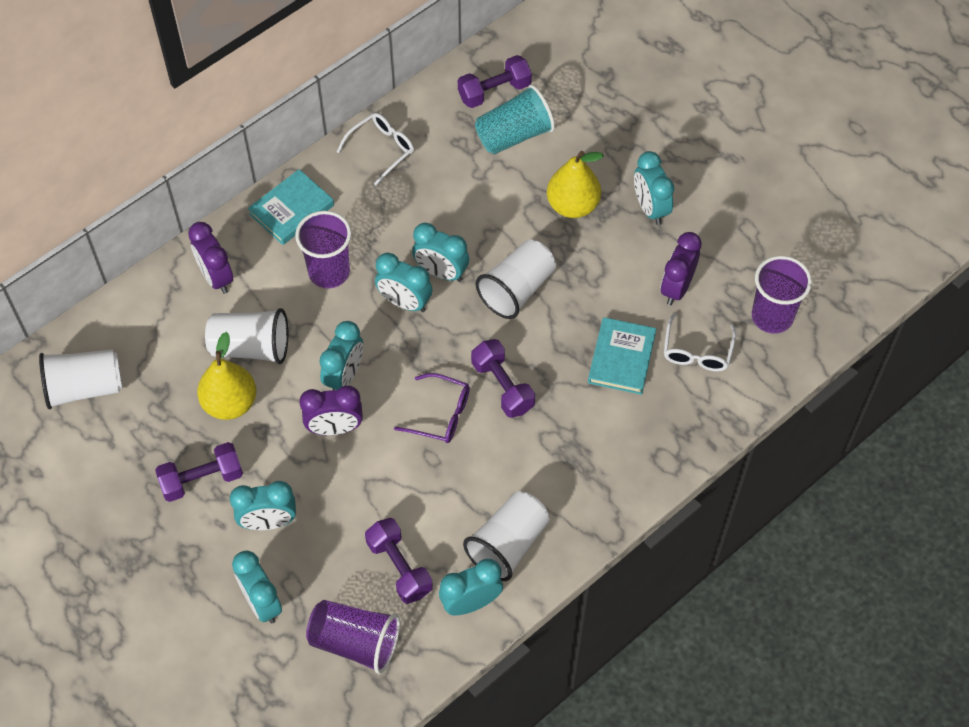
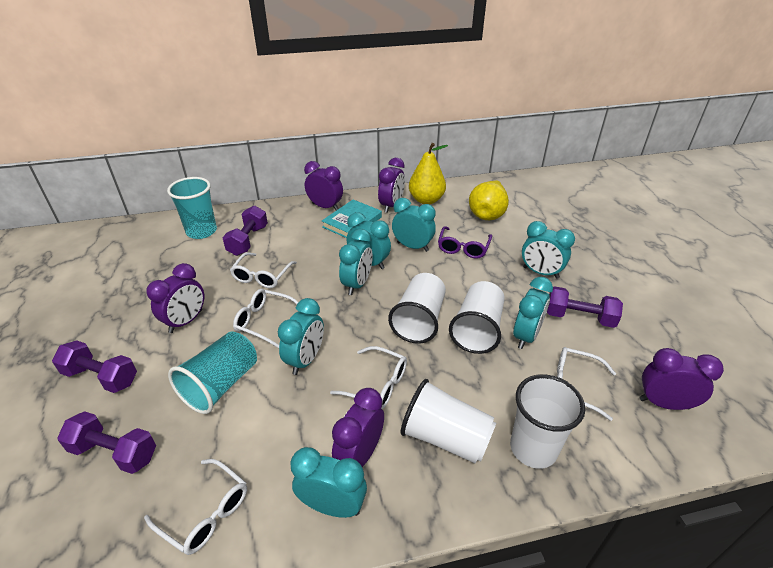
purple clock: 3 -> 5
purple cup: 3 -> 0
turquoise book: 2 -> 1
turquoise cup: 1 -> 2
white glasses: 2 -> 5

